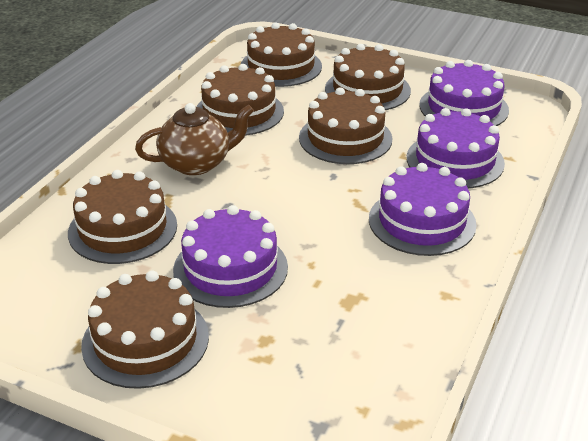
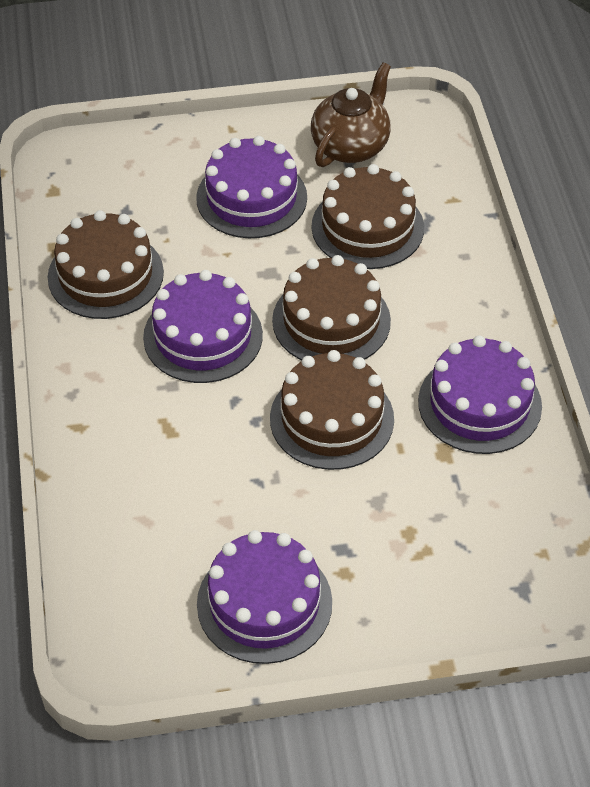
brown cake: 6 -> 4

